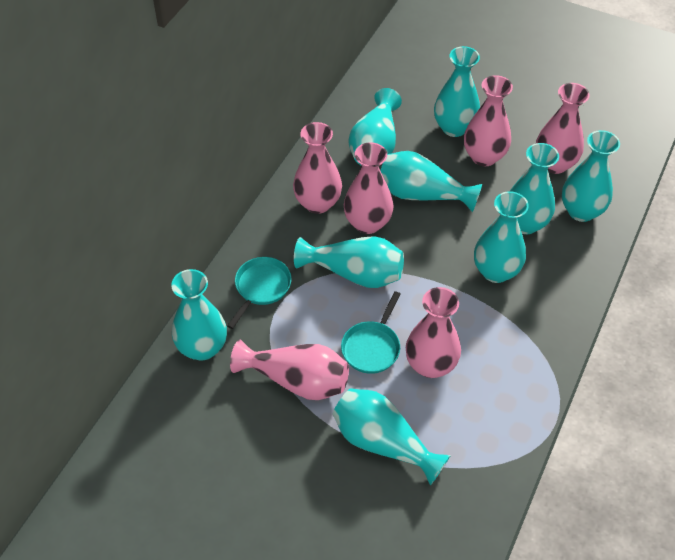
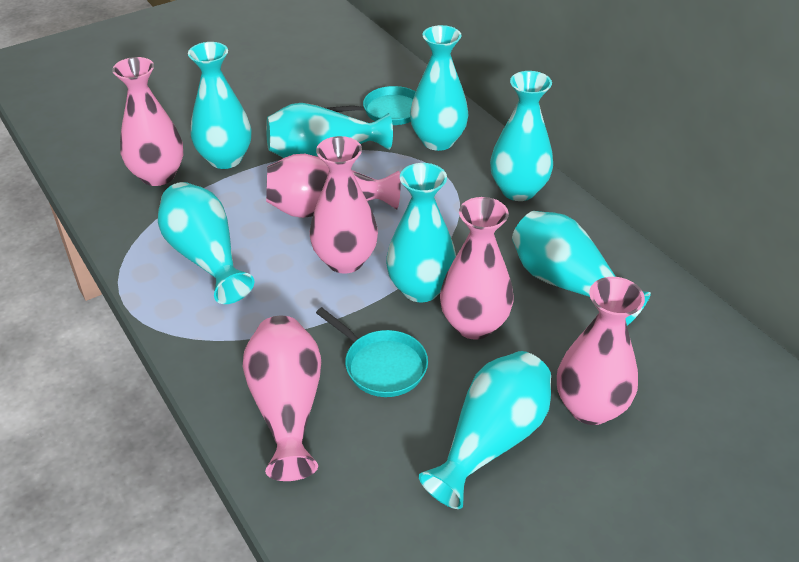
turquoise vase: 9 -> 8

